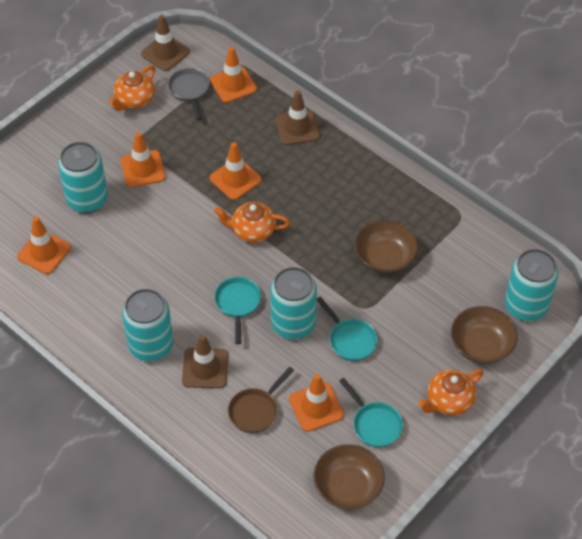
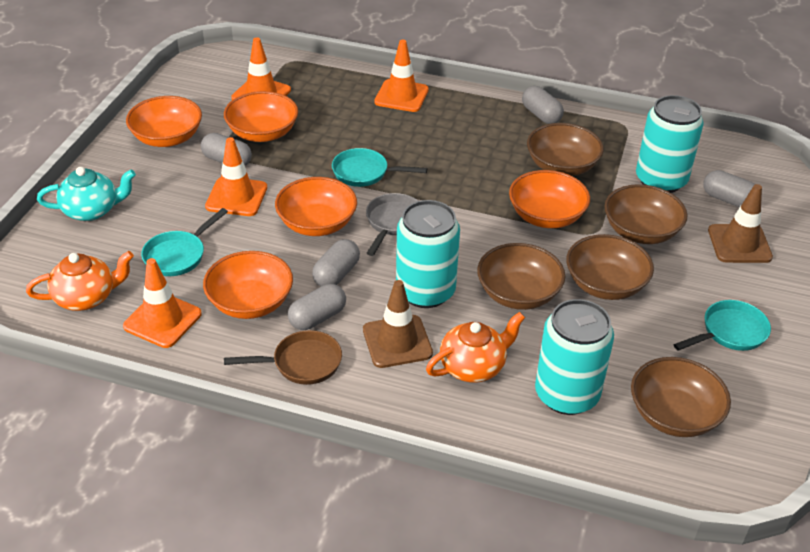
brown bowl: 3 -> 5
brown traffic cone: 3 -> 2
grey capsule: 0 -> 5
orange bowl: 0 -> 5
orange teapot: 3 -> 2
orange traffic cone: 5 -> 4
turquoise can: 4 -> 3
turquoise teapot: 0 -> 1

